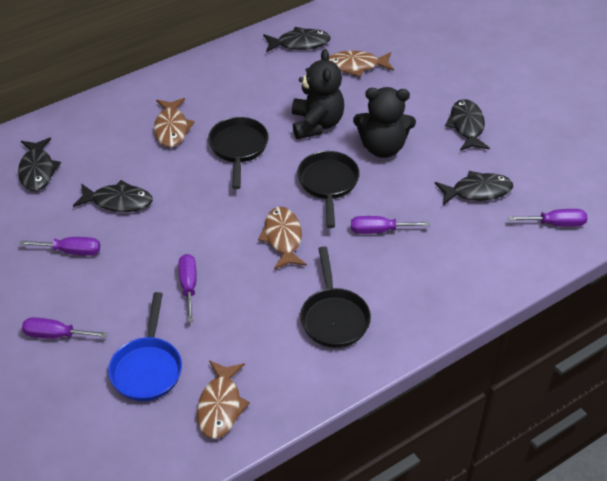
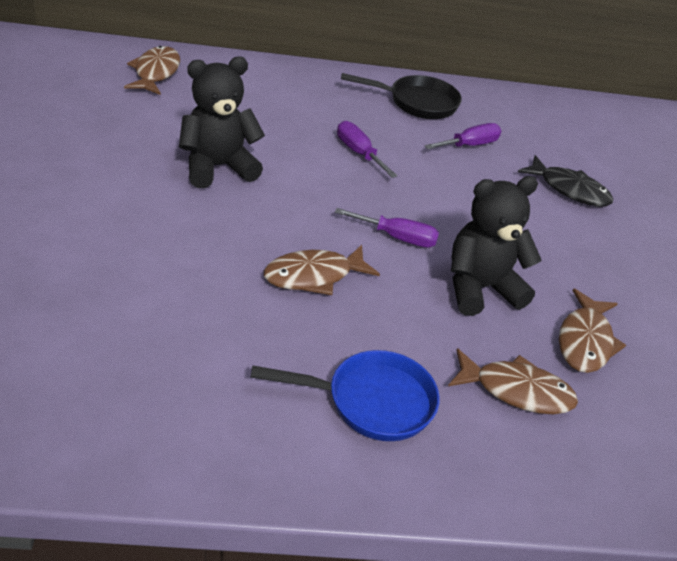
black fish: 5 -> 1
black pan: 3 -> 1
purple screwdriver: 5 -> 3

